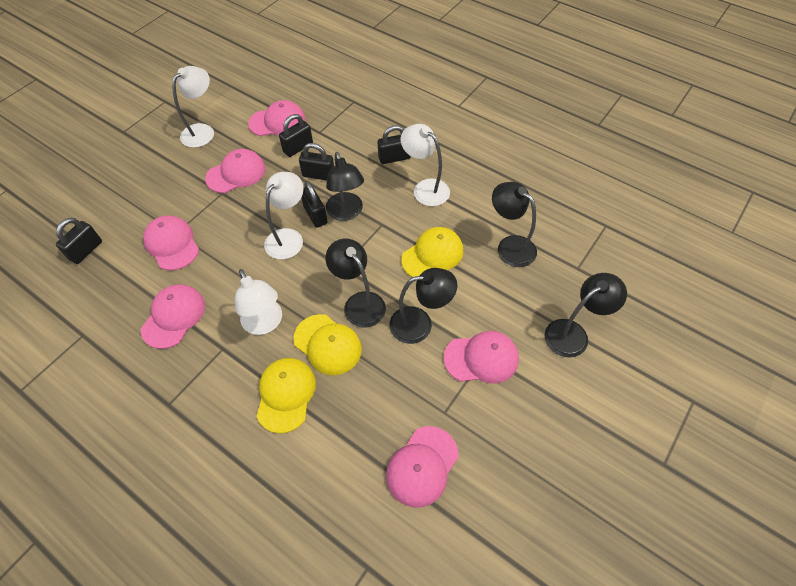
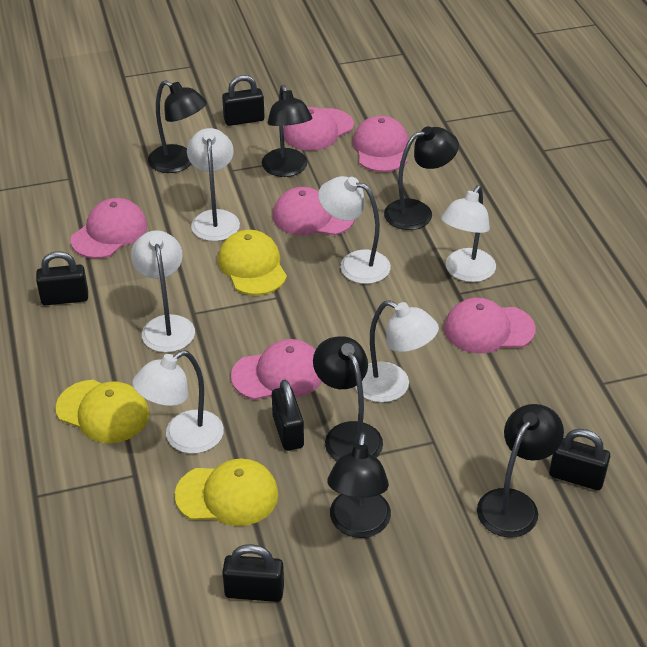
black lamp: 5 -> 6
white lamp: 4 -> 6

